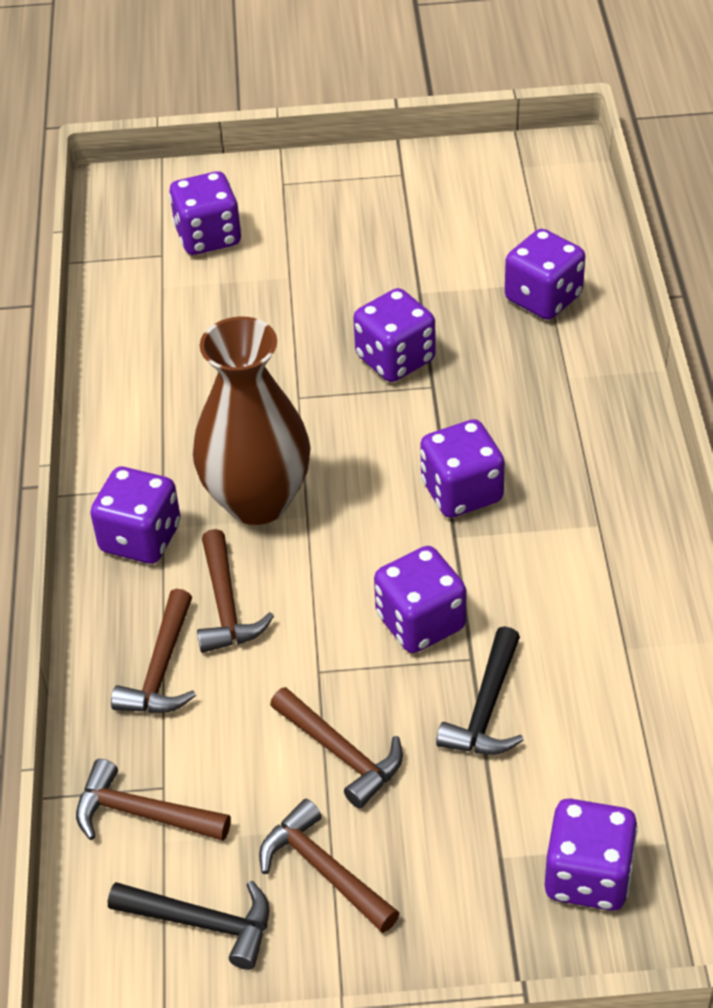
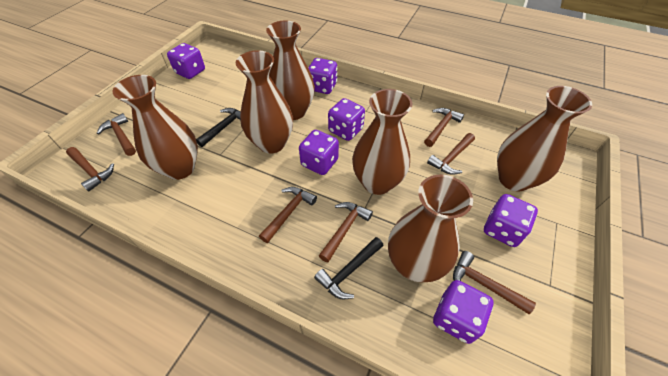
brown hammer: 5 -> 7
brown vase: 1 -> 6
purple dice: 7 -> 6

